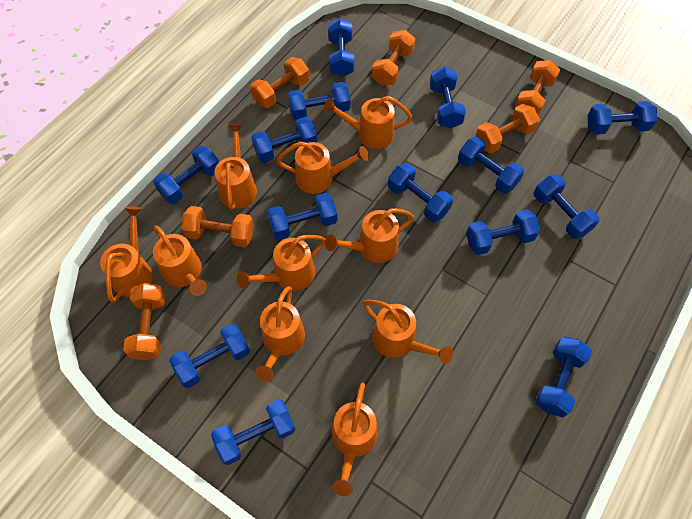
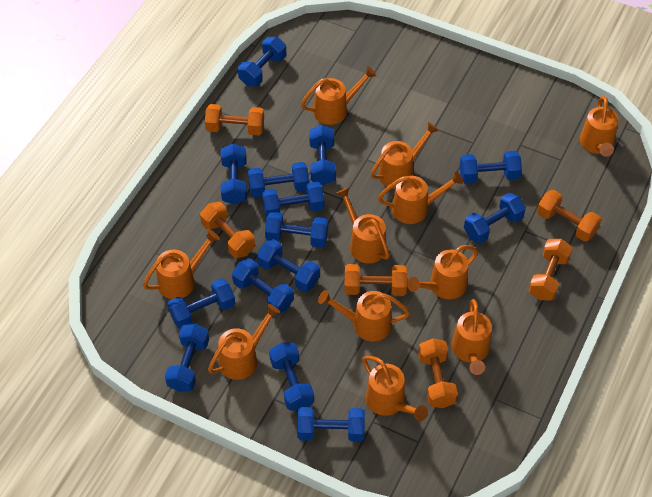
orange watering can: 10 -> 11

